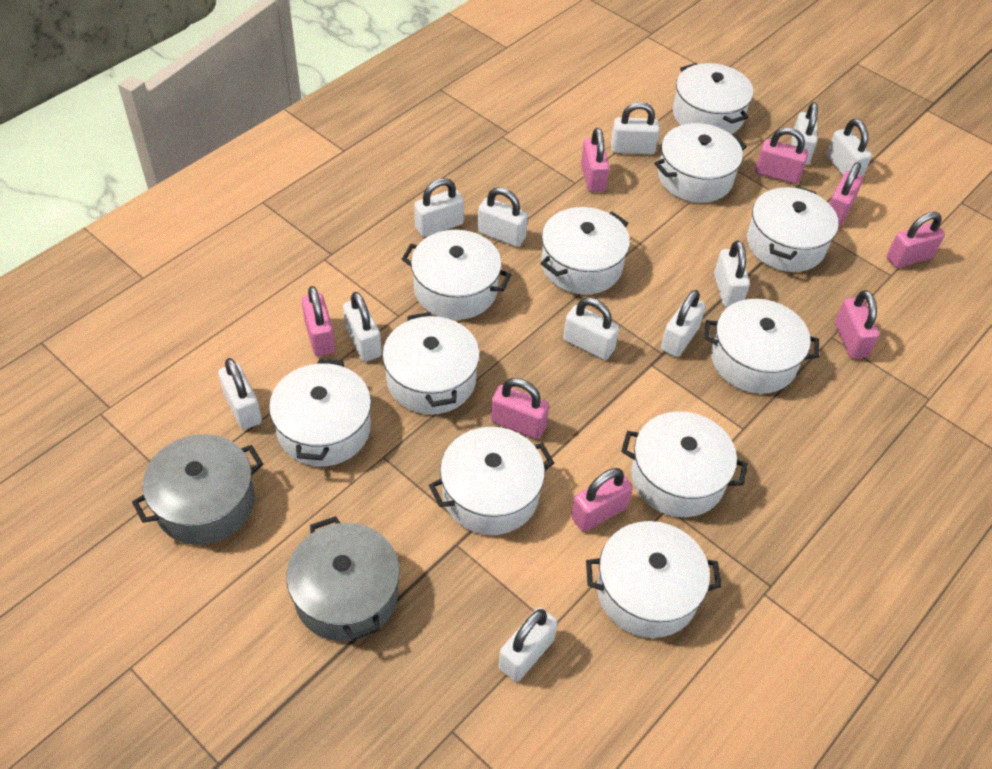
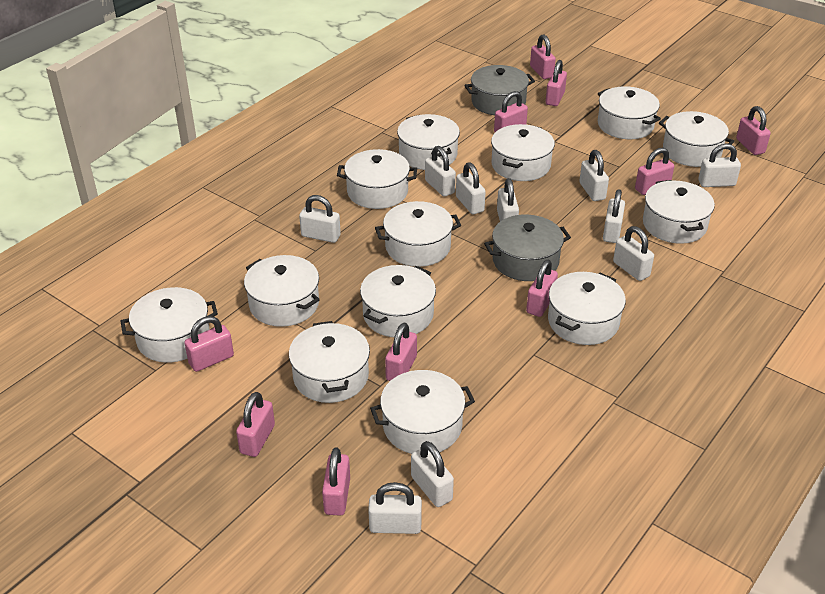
pink padlock: 8 -> 10
white padlock: 11 -> 10
white pot: 11 -> 13

